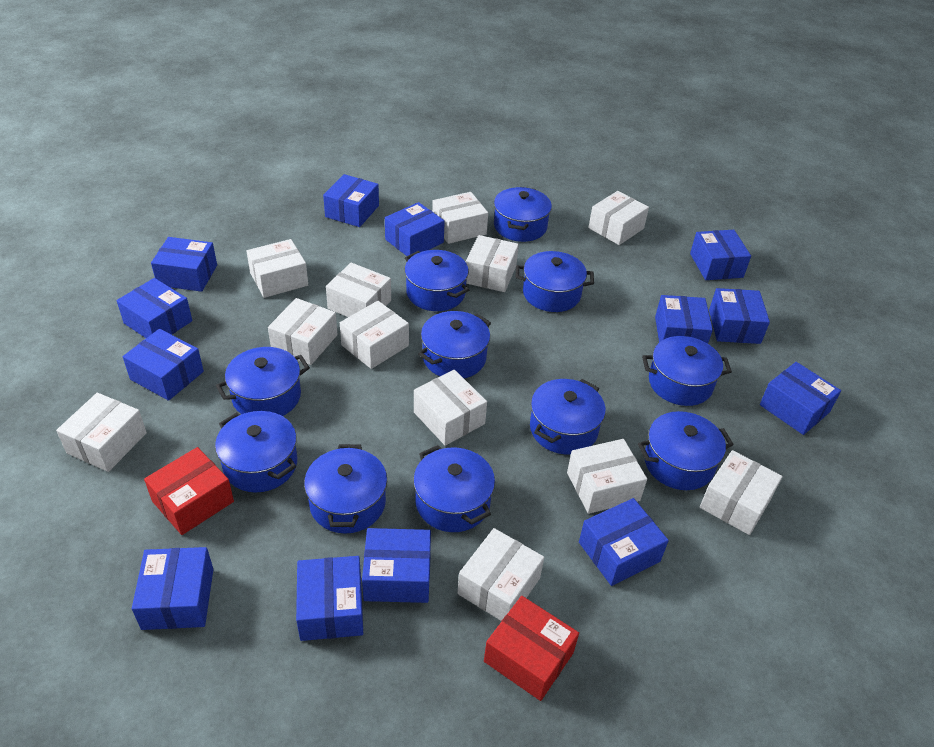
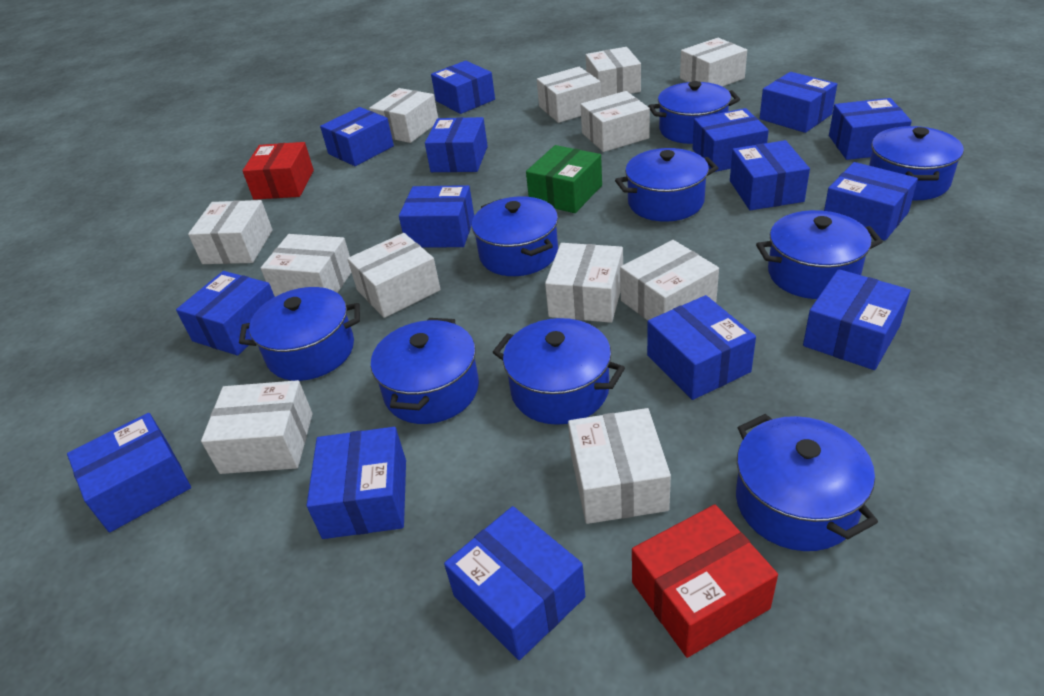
blue box: 13 -> 15
blue pot: 11 -> 9
green box: 0 -> 1

